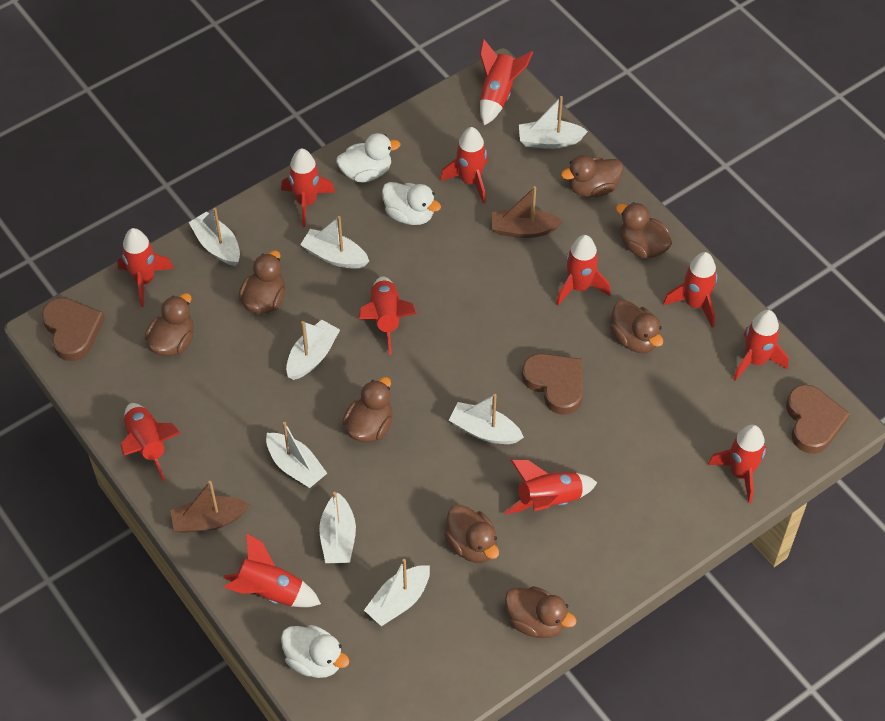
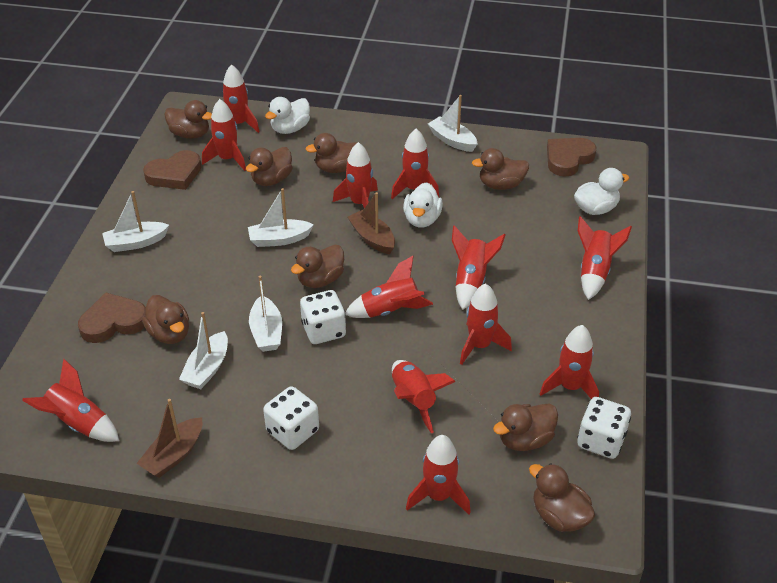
white boat: 8 -> 5
white dice: 0 -> 3

